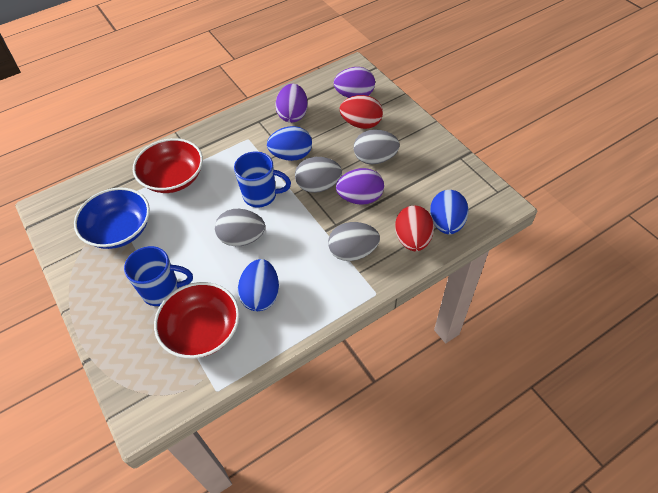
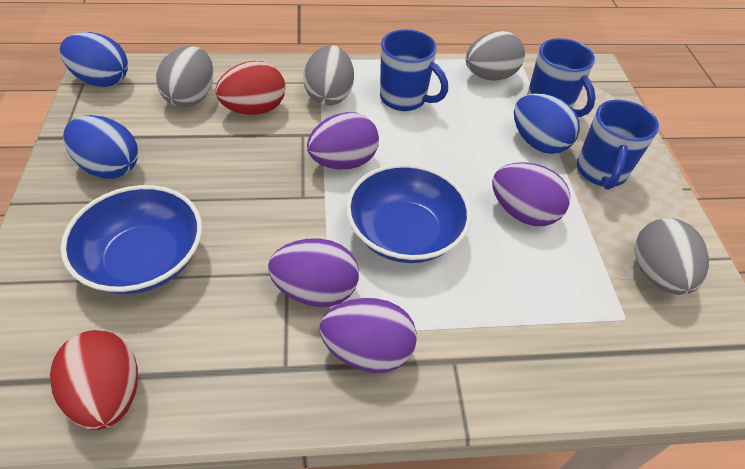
blue bowl: 1 -> 2
blue mug: 2 -> 3
purple egg: 3 -> 4
red bowl: 2 -> 0

